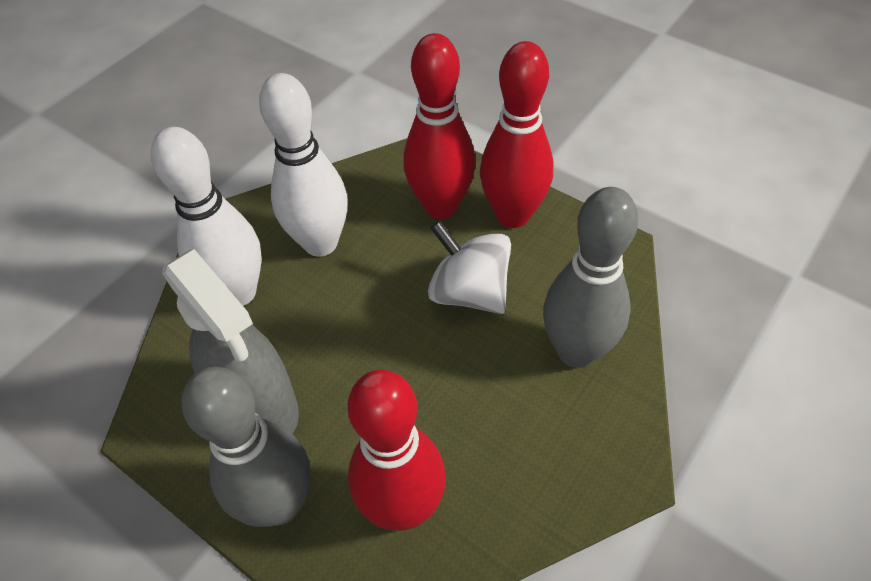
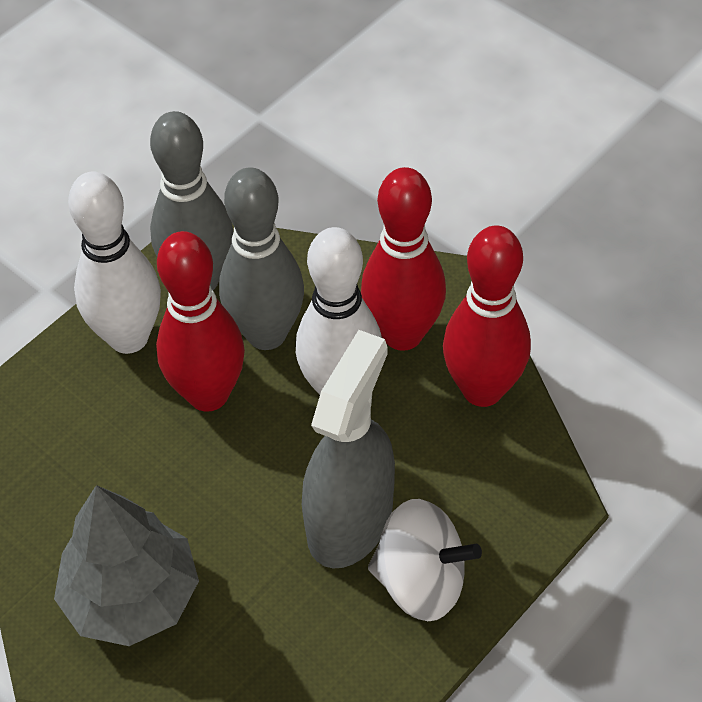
grey tree: 0 -> 1

